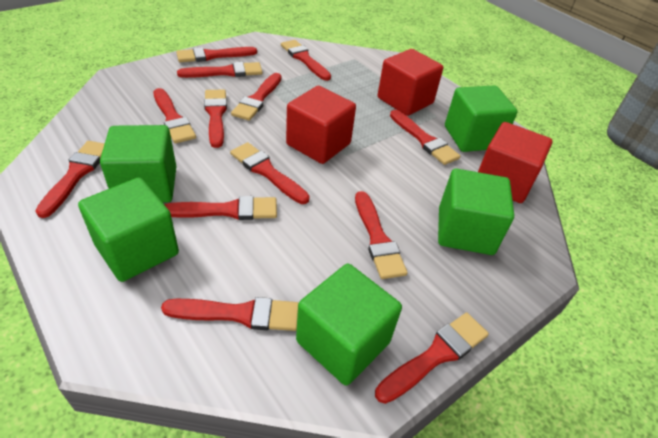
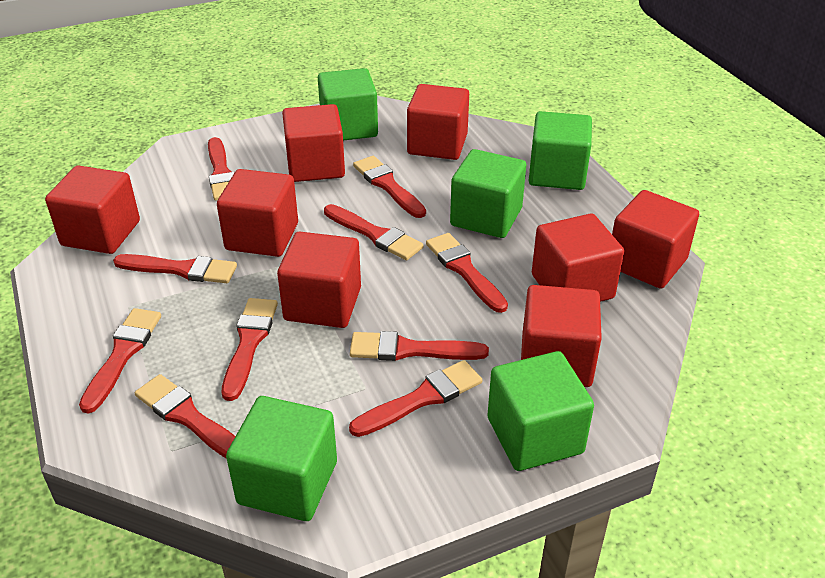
red brush: 13 -> 10
red cube: 3 -> 8

